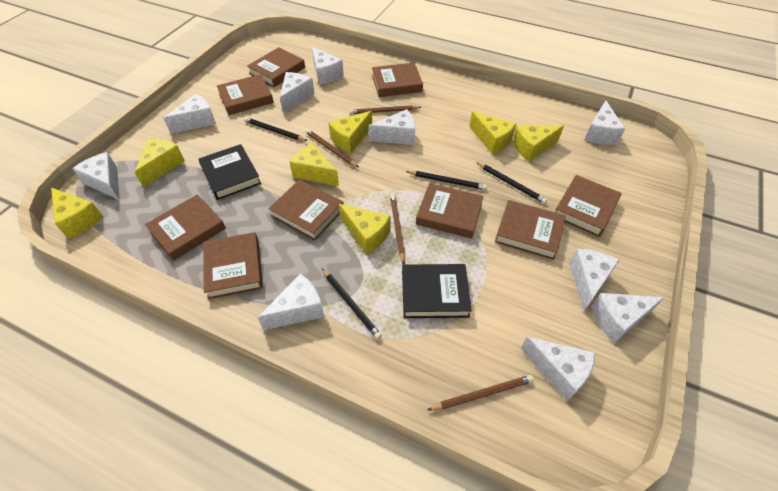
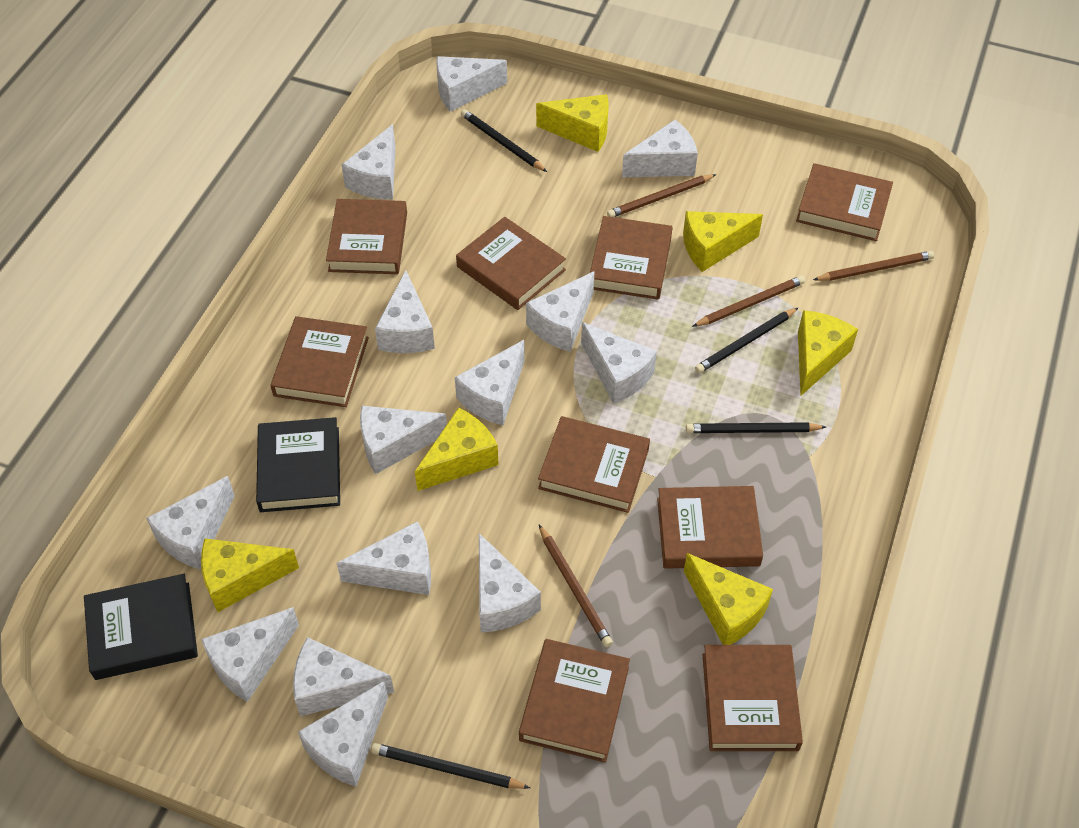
white cheese: 10 -> 14
yellow cheese: 7 -> 6

